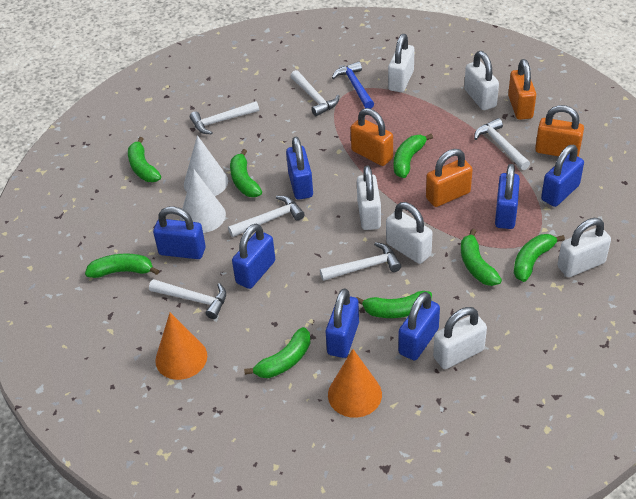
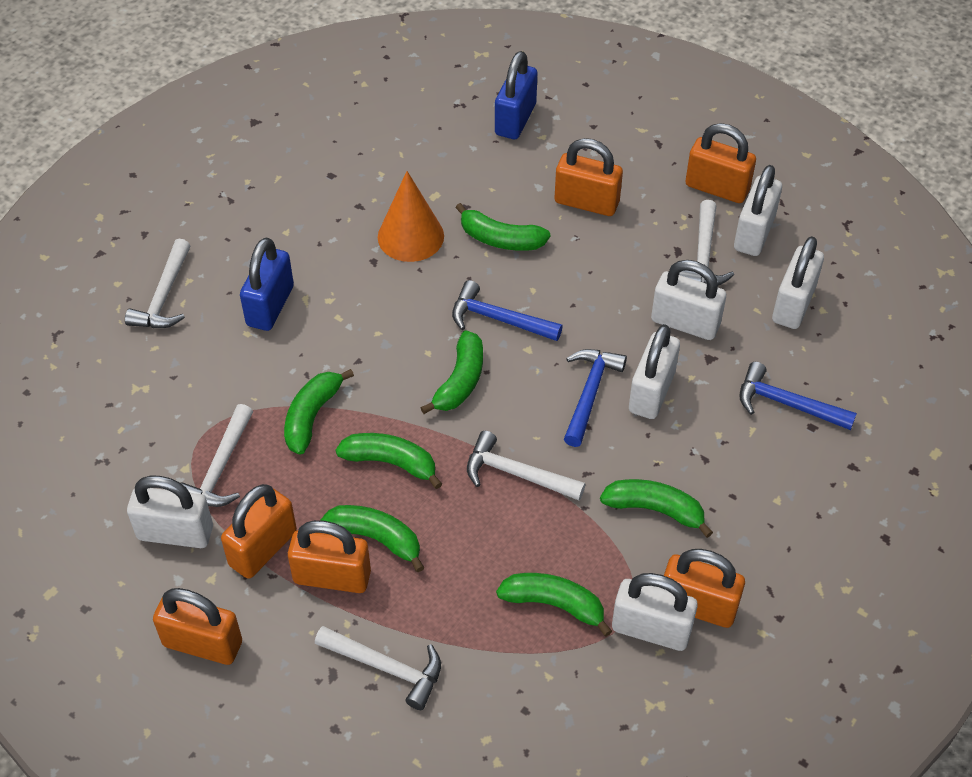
blue hammer: 1 -> 3
blue padlock: 7 -> 2
green banana: 8 -> 7
orange cone: 2 -> 1
orange padlock: 4 -> 6
white cone: 2 -> 0
white hammer: 6 -> 5

